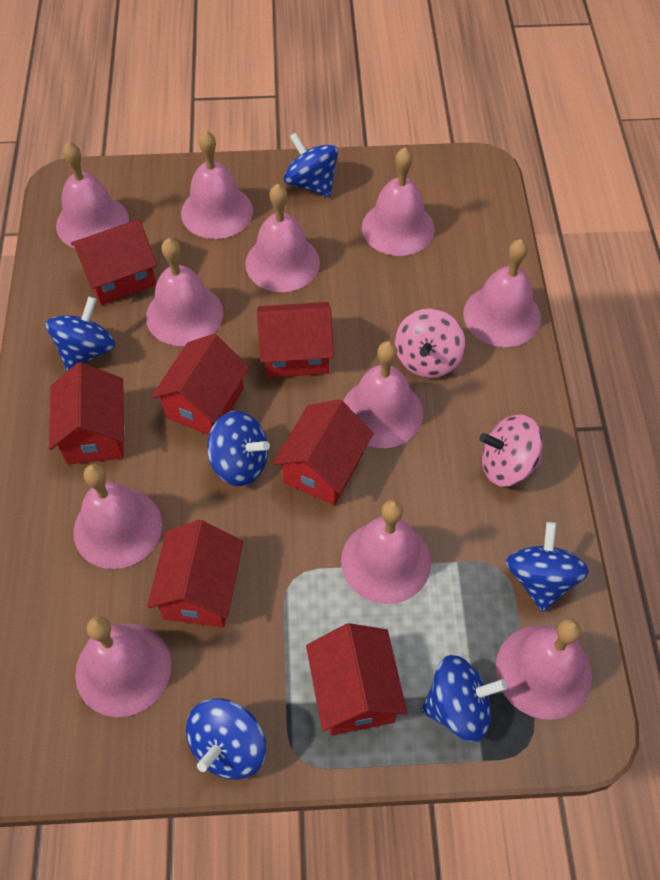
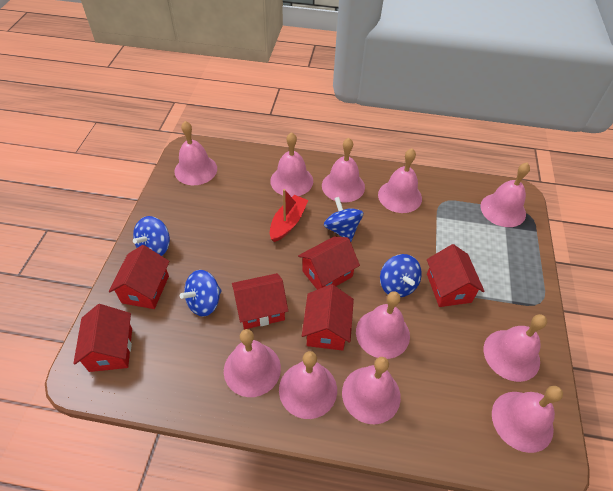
blue spinning top: 6 -> 4
pink spinning top: 2 -> 0
red boat: 0 -> 1
red house: 7 -> 6

